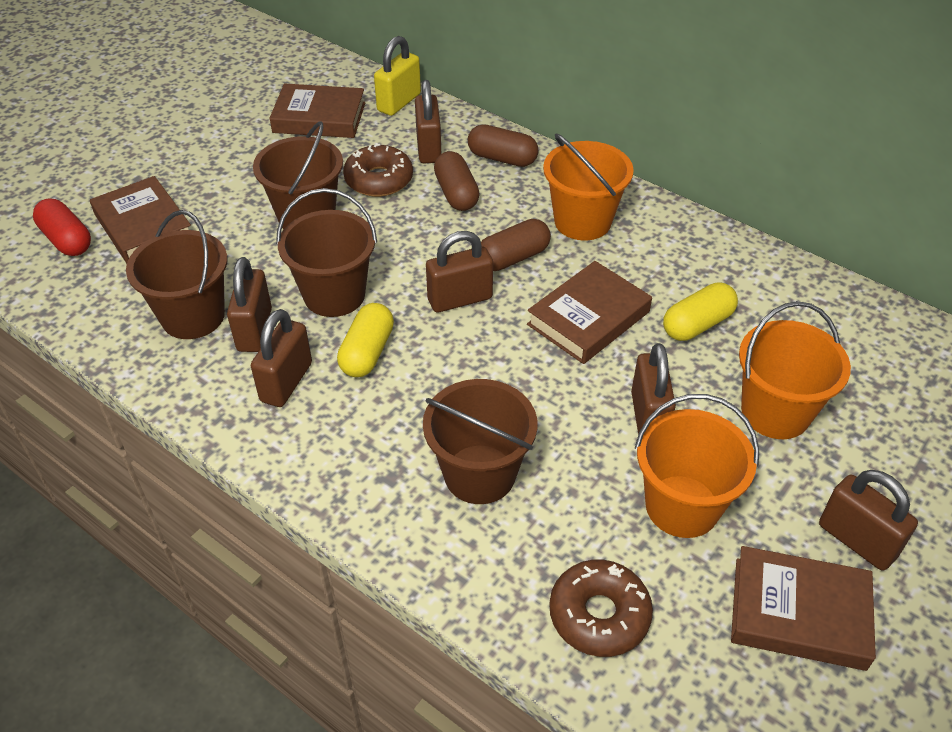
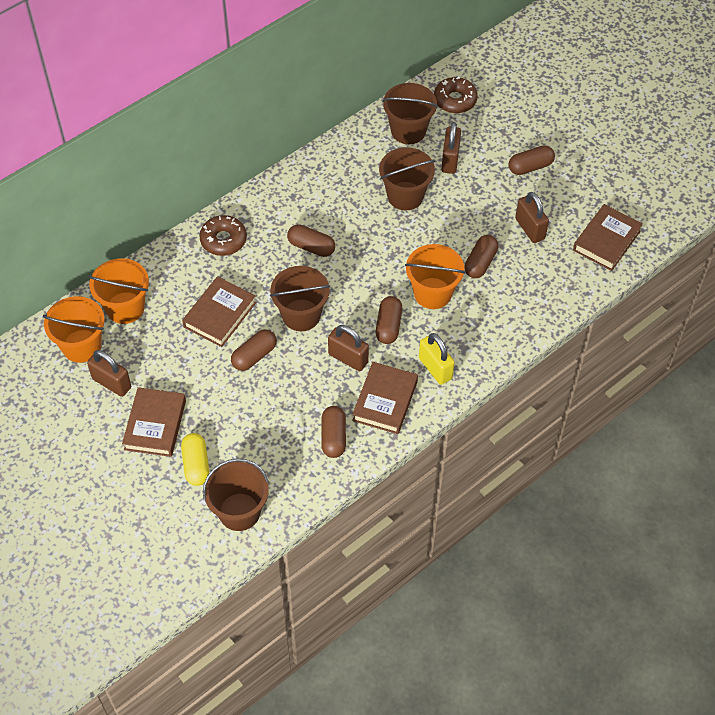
brown capsule: 3 -> 6
brown padlock: 6 -> 4
red capsule: 1 -> 0
yellow capsule: 2 -> 1

